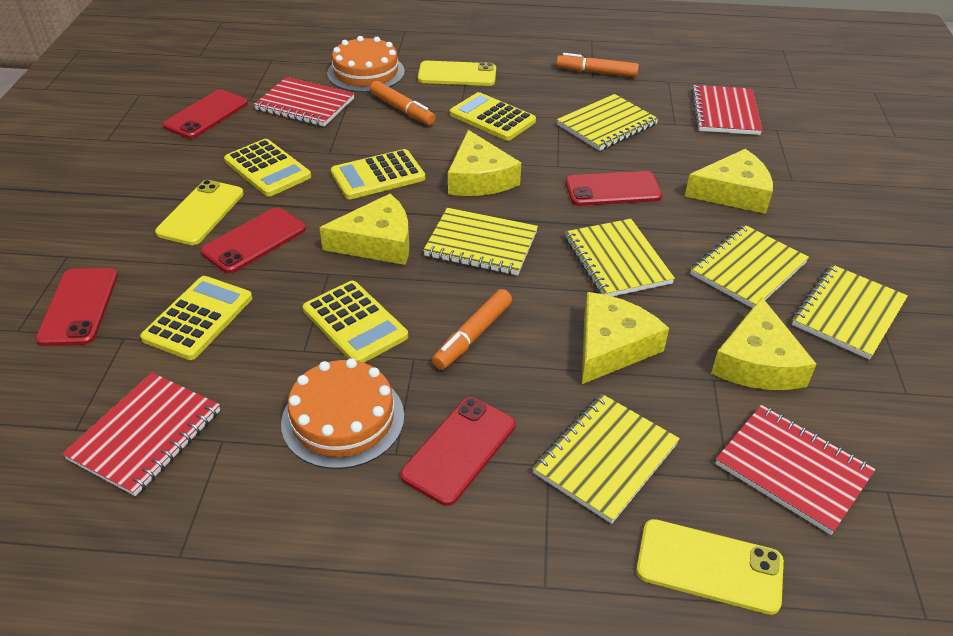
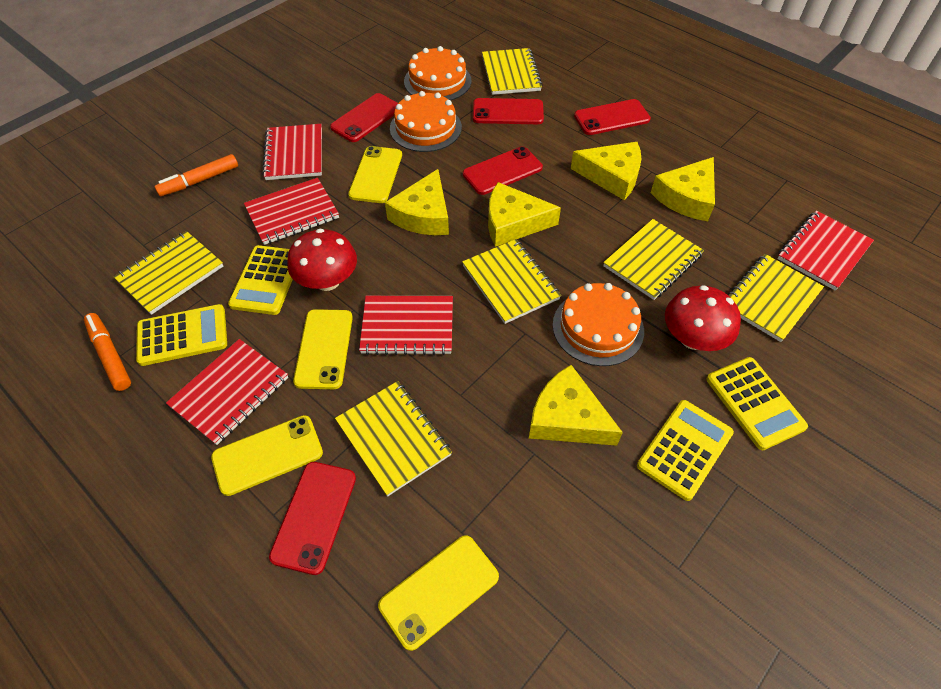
orange cake: 2 -> 3
orange marker: 3 -> 2
red mushroom: 0 -> 2
red notebook: 4 -> 5
yellow calculator: 5 -> 4
yellow phone: 3 -> 4

